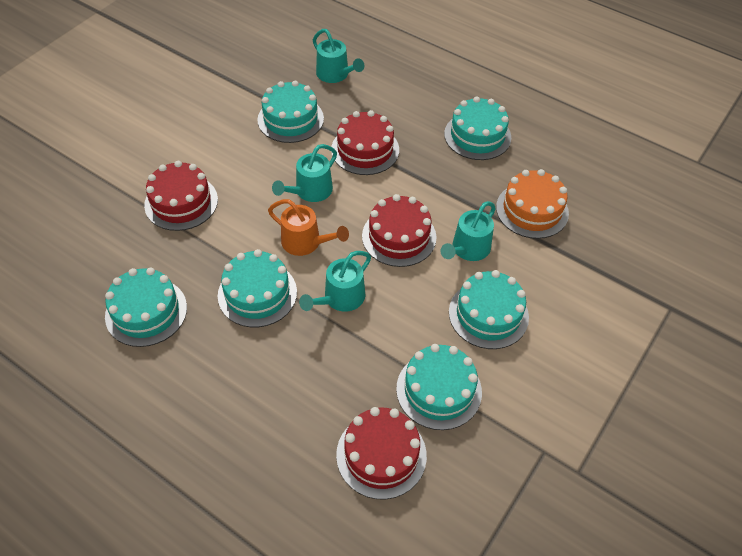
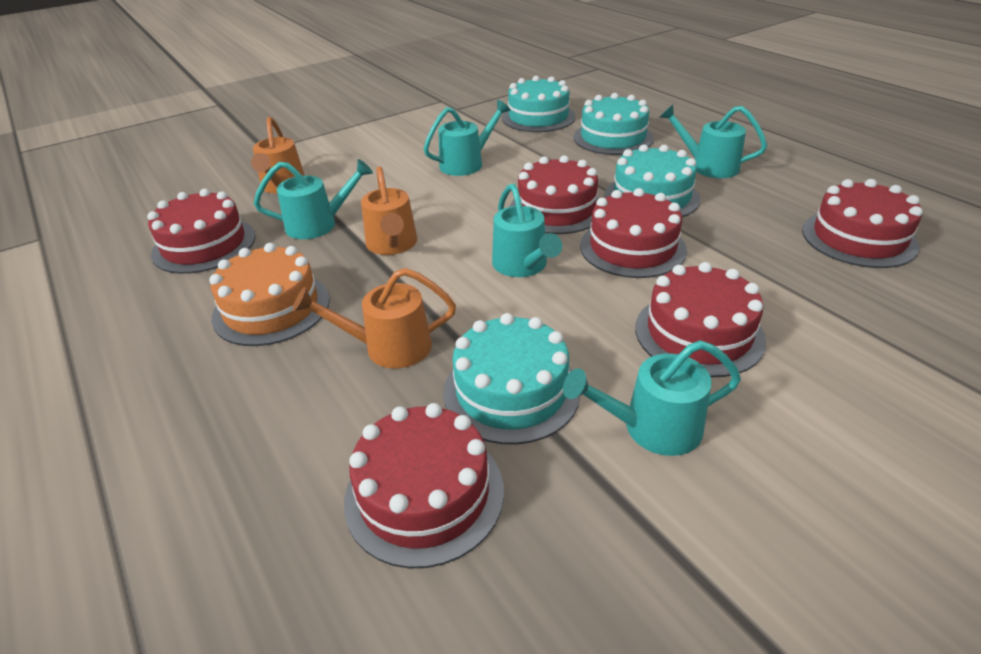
orange watering can: 1 -> 3
red cake: 4 -> 6
turquoise cake: 6 -> 4
turquoise watering can: 4 -> 5

